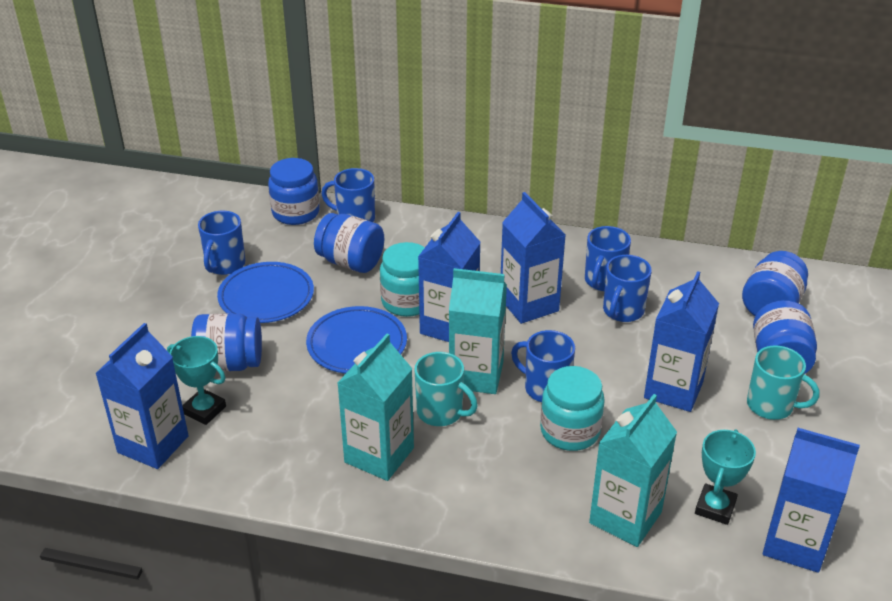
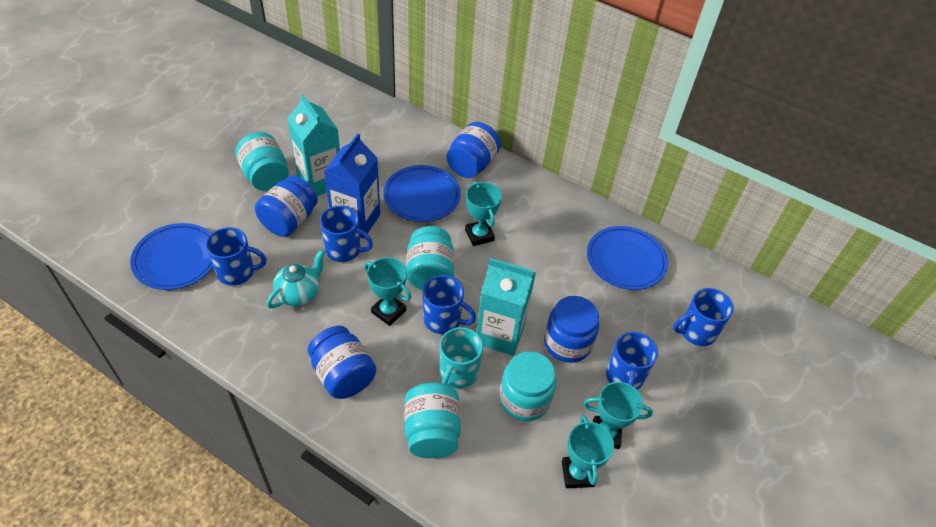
blue carton: 5 -> 1
blue jar: 5 -> 4
blue plate: 2 -> 3
turquoise carton: 3 -> 2
turquoise jar: 2 -> 4
turquoise mug: 2 -> 1
turquoise teapot: 0 -> 1
turquoise trophy: 2 -> 4

